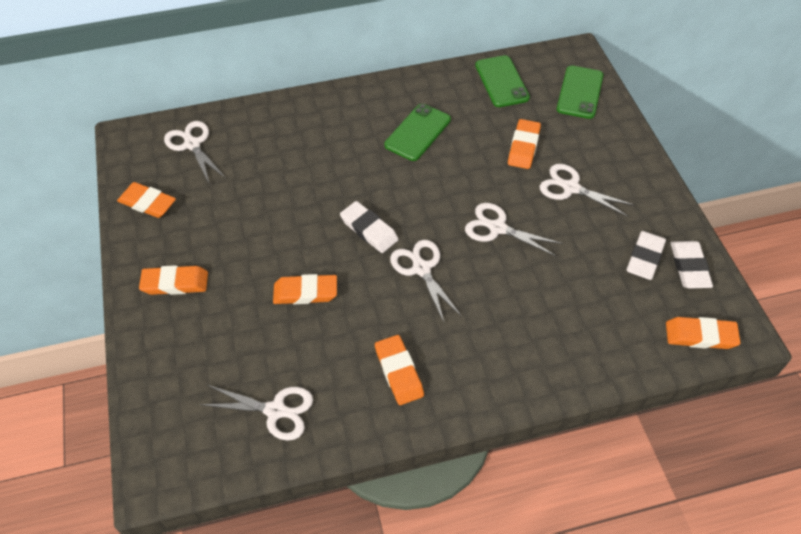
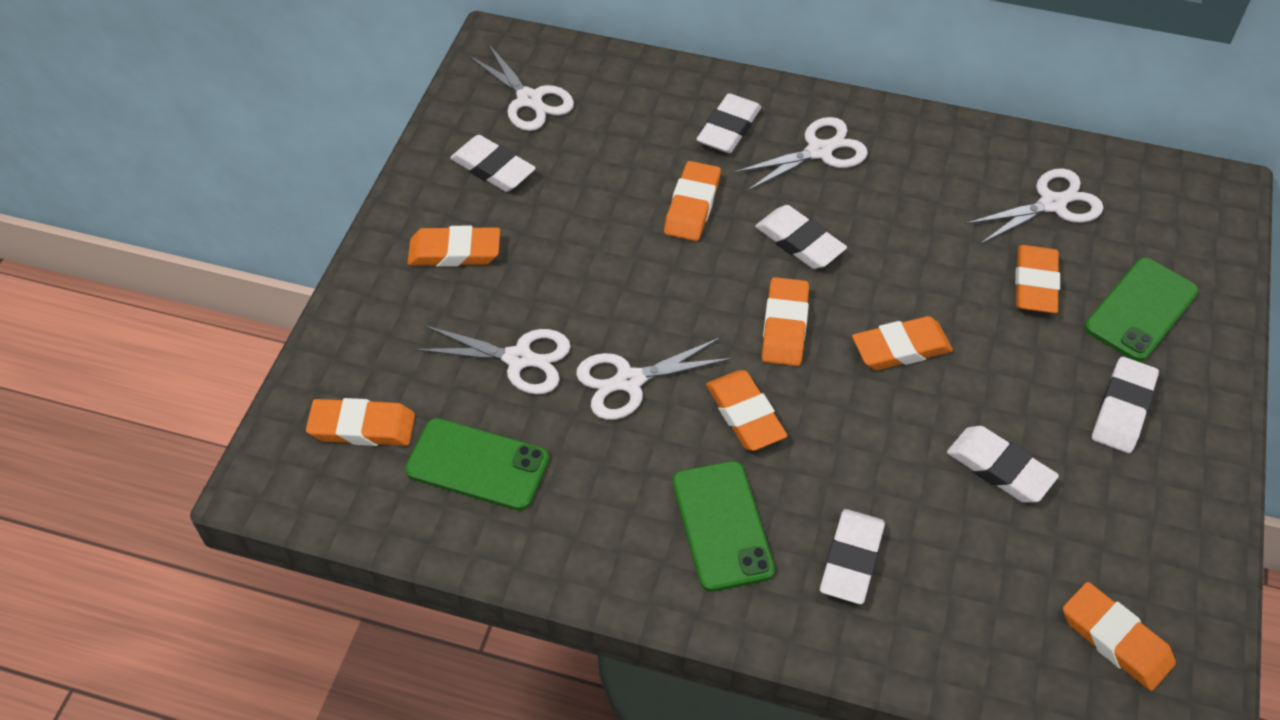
orange eraser: 6 -> 8
white eraser: 3 -> 6

